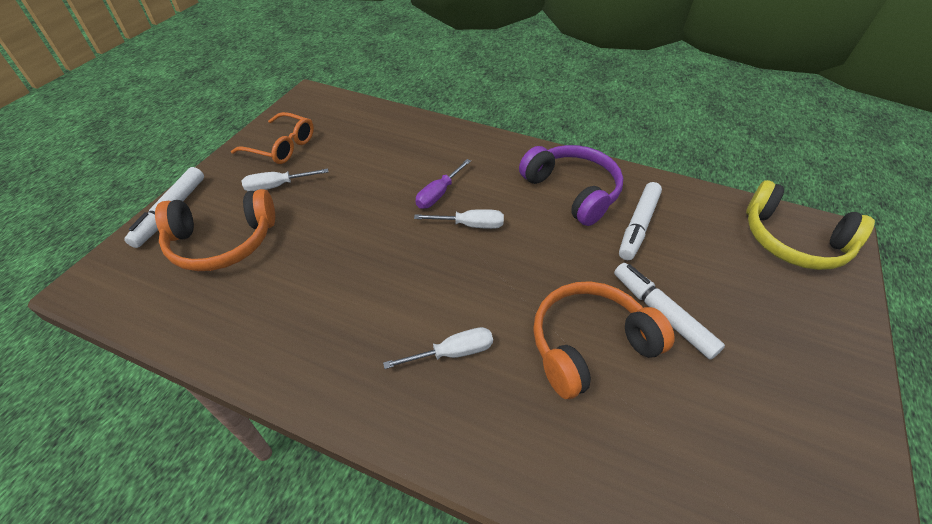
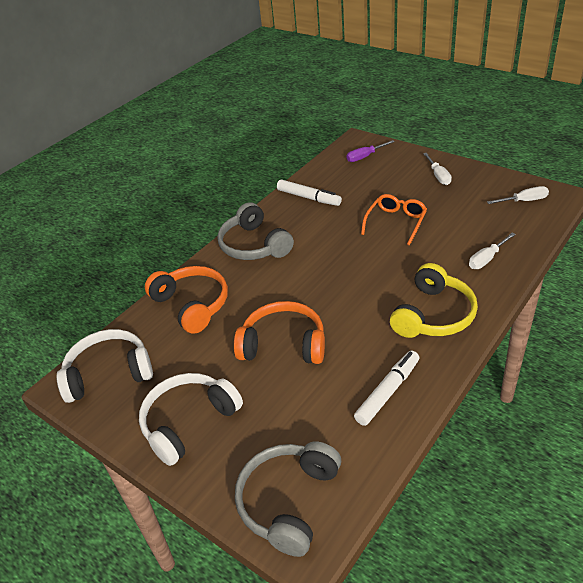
grey headphones: 0 -> 2
purple headphones: 1 -> 0
white headphones: 0 -> 2
white marker: 3 -> 2

